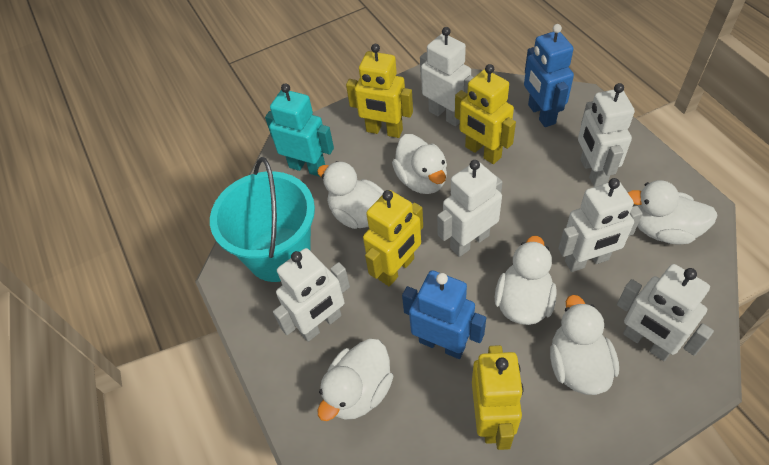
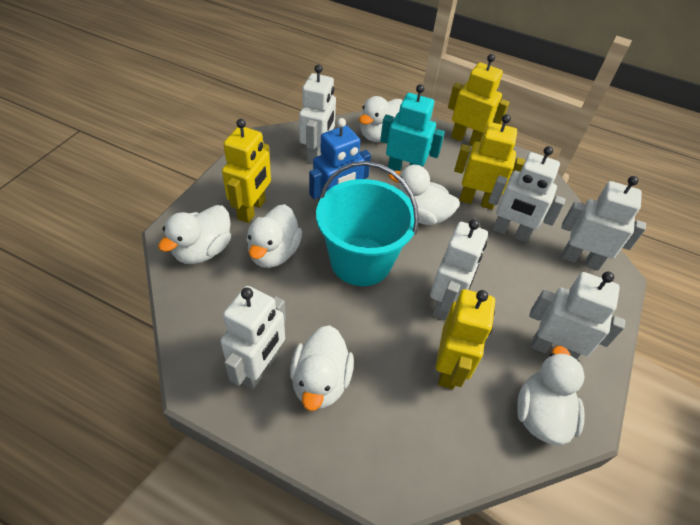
blue robot: 2 -> 1

